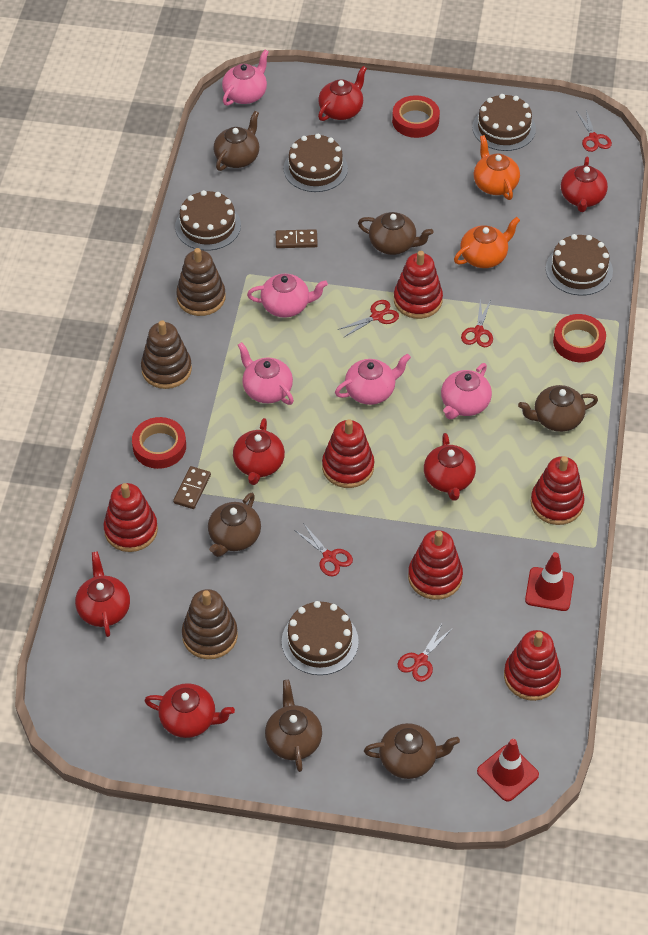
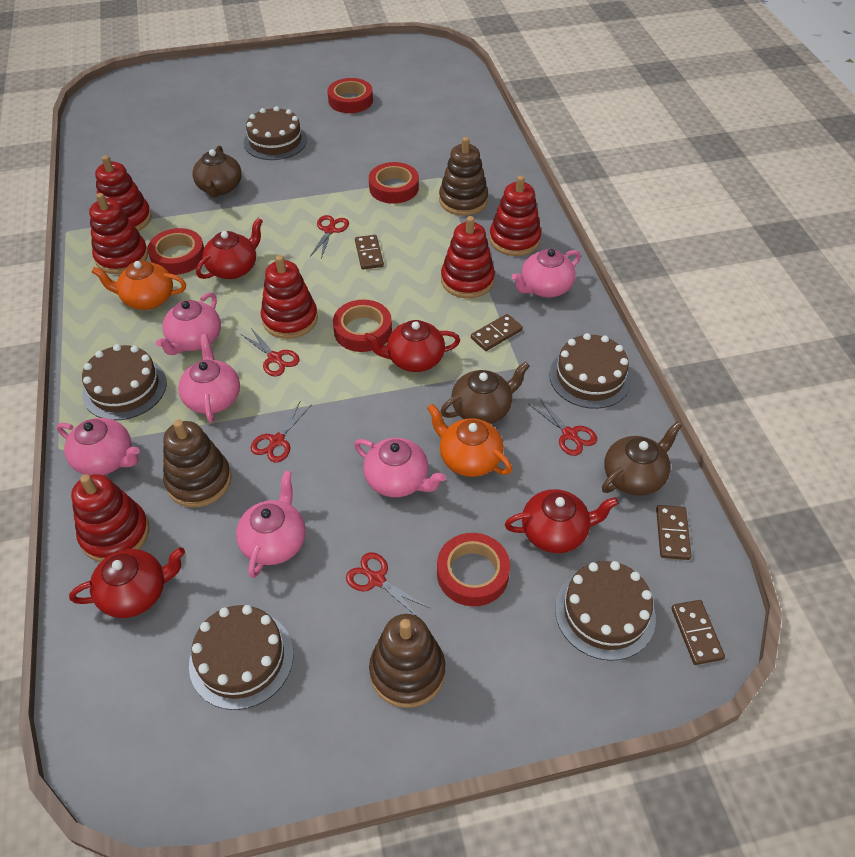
brown domino: 2 -> 4
brown teapot: 6 -> 3
pink teapot: 5 -> 6
red tape: 3 -> 5
red teapot: 6 -> 4
red traffic cone: 2 -> 0

